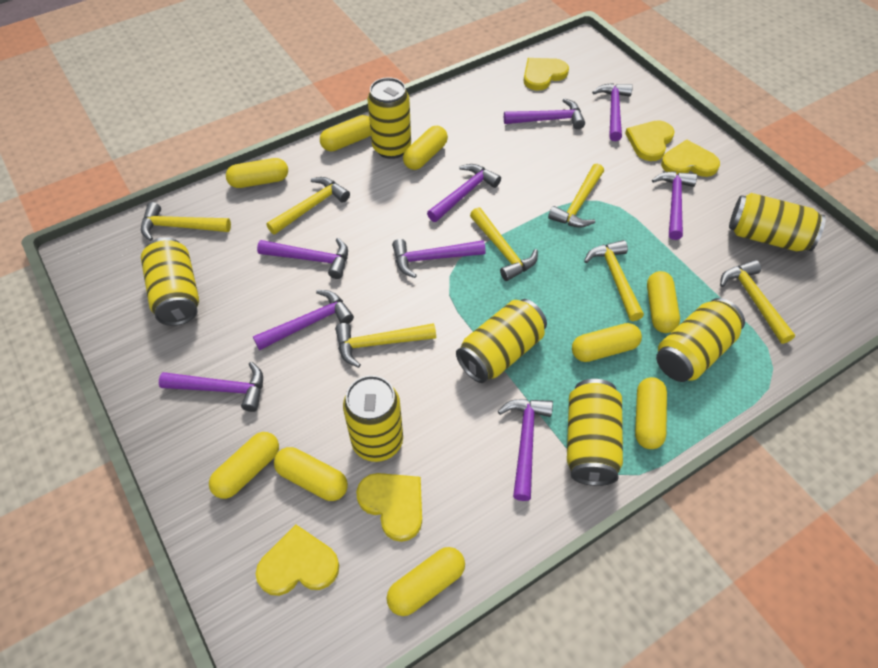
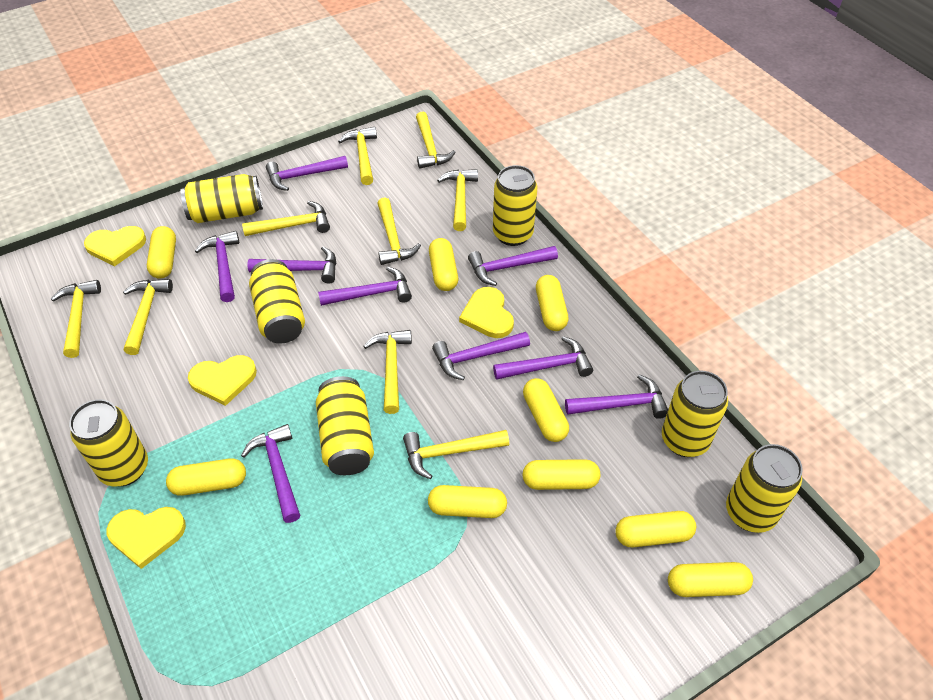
yellow hammer: 7 -> 9
yellow heart: 5 -> 4

